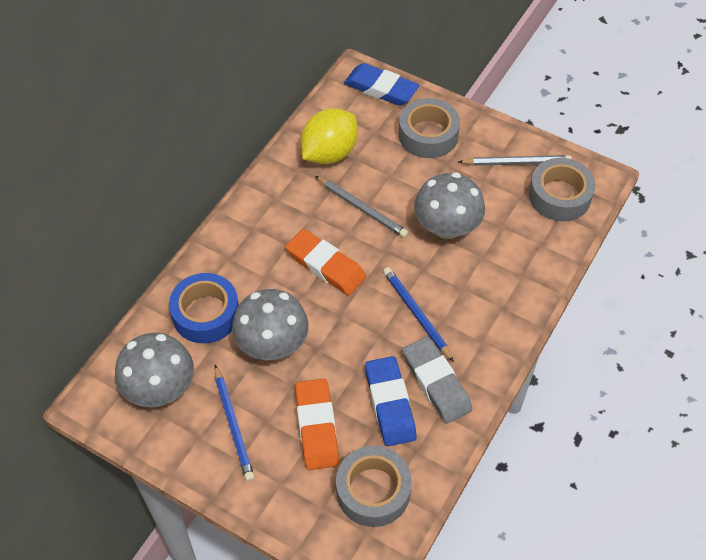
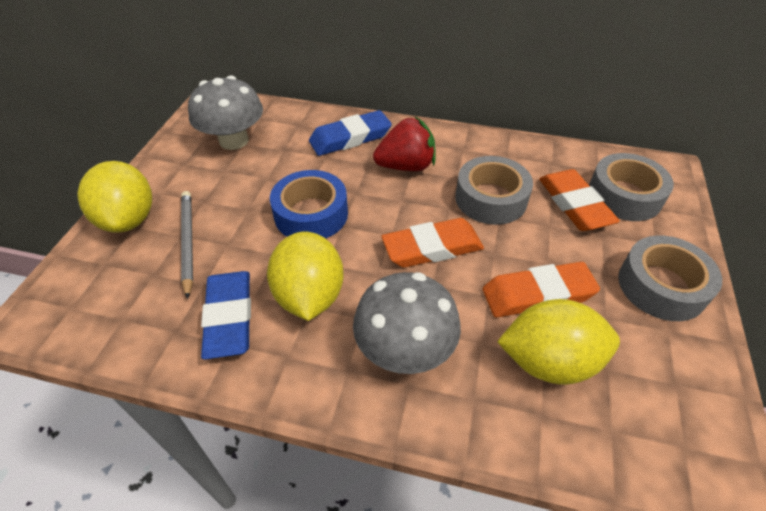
blue pencil: 2 -> 0
grey eraser: 1 -> 0
grey mushroom: 3 -> 2
grey pencil: 2 -> 1
orange eraser: 2 -> 3
red strawberry: 0 -> 1
yellow lemon: 1 -> 3

